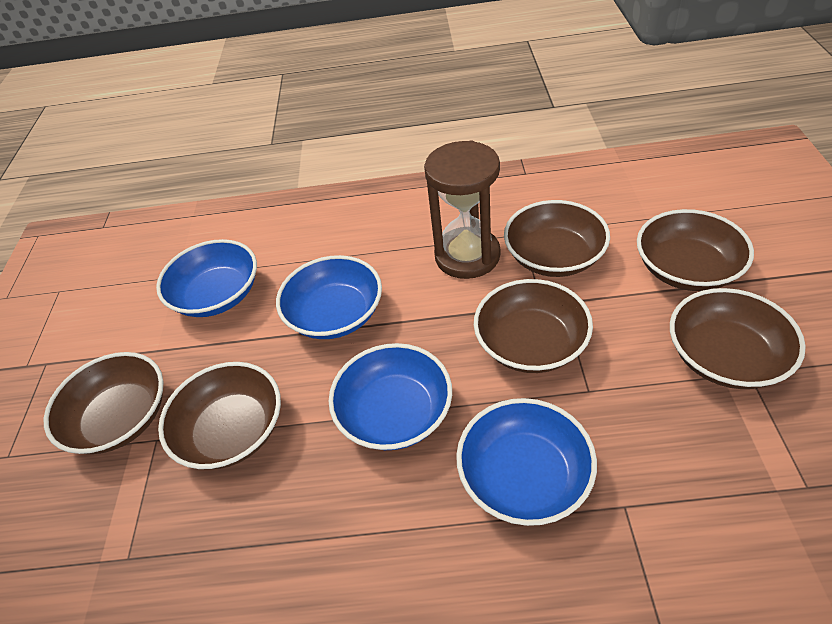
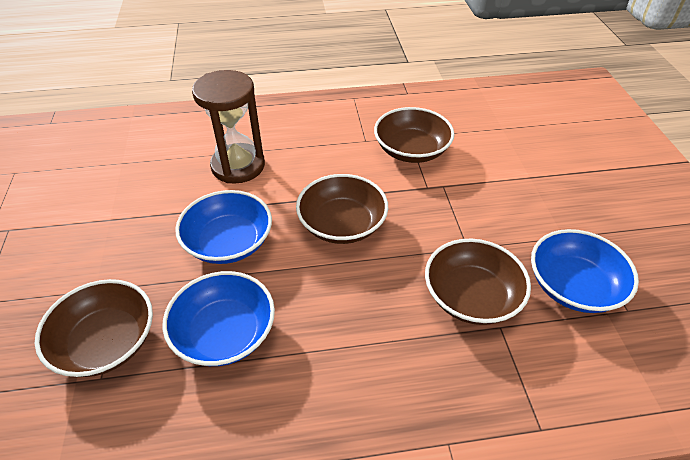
blue bowl: 4 -> 3
brown bowl: 6 -> 4

